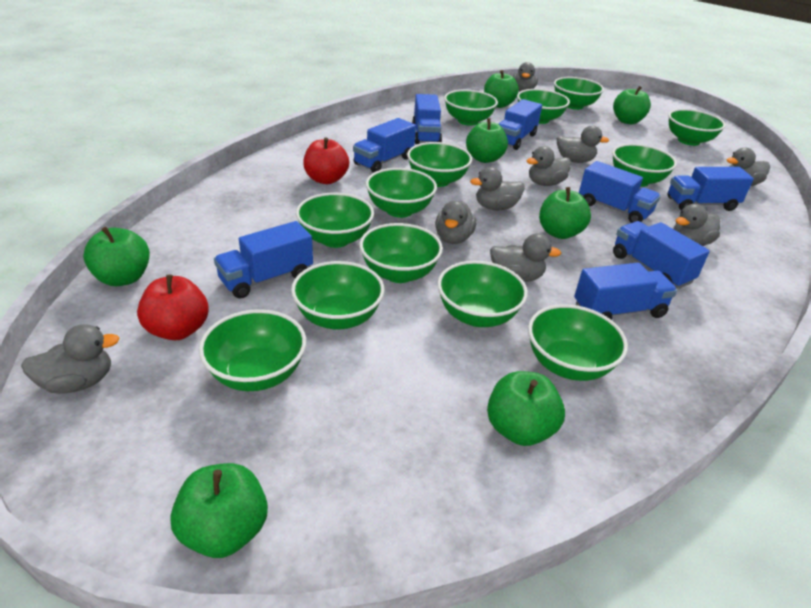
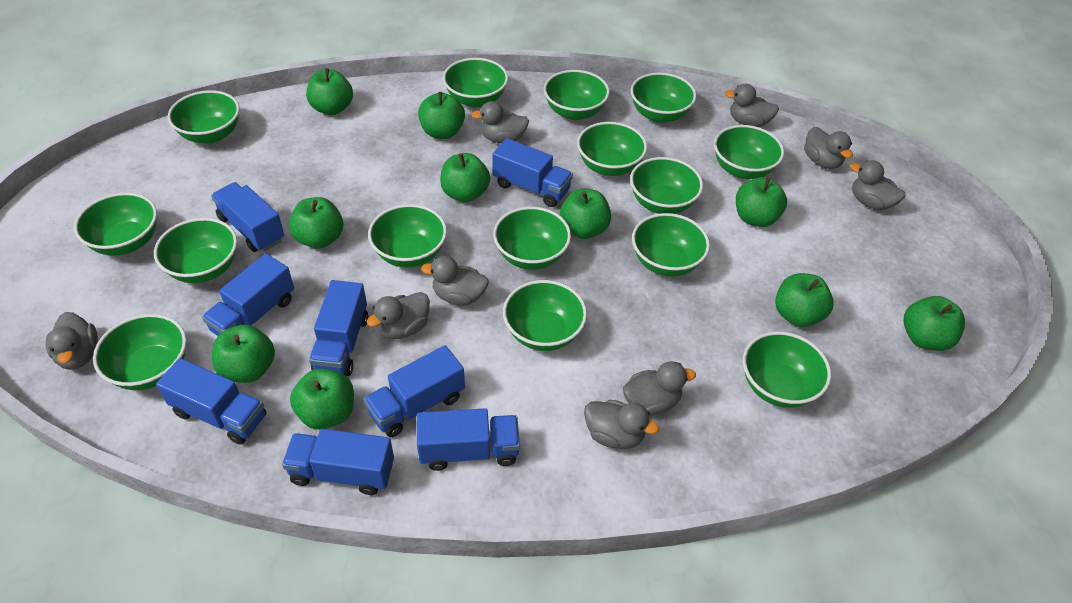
green apple: 7 -> 10
green bowl: 13 -> 15
red apple: 2 -> 0

